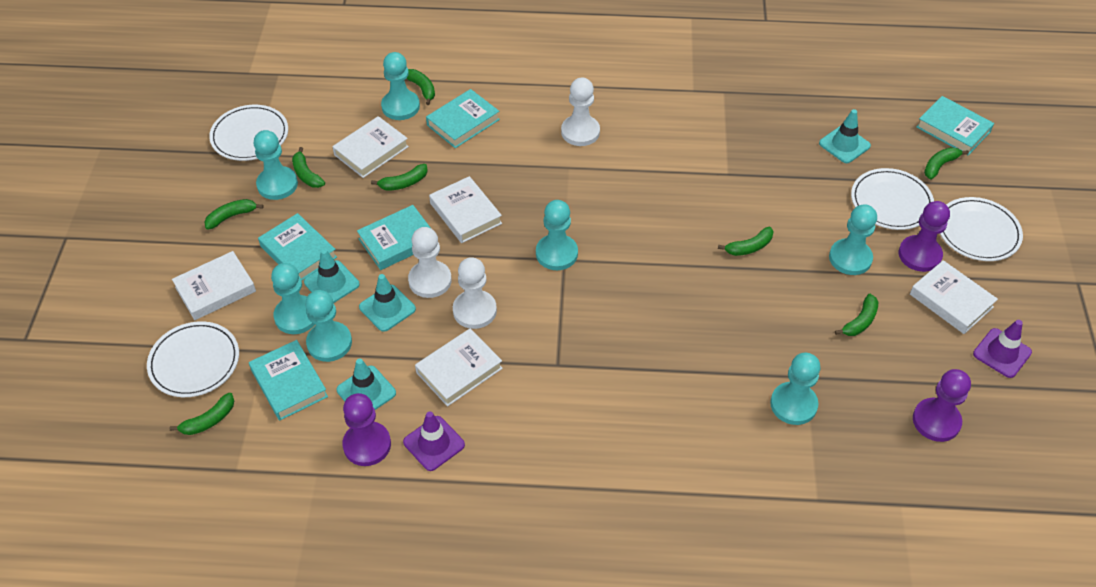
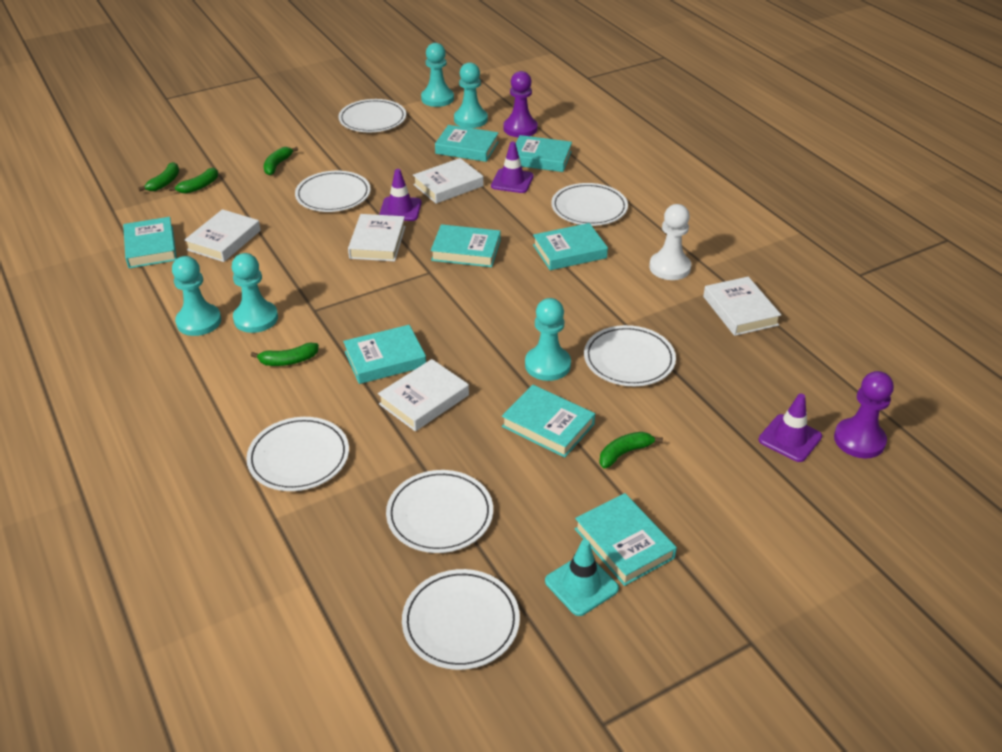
green banana: 8 -> 5
purple pawn: 3 -> 2
purple traffic cone: 2 -> 3
turquoise book: 5 -> 8
turquoise pawn: 7 -> 5
turquoise traffic cone: 4 -> 1
white pawn: 3 -> 1
white plate: 4 -> 7

